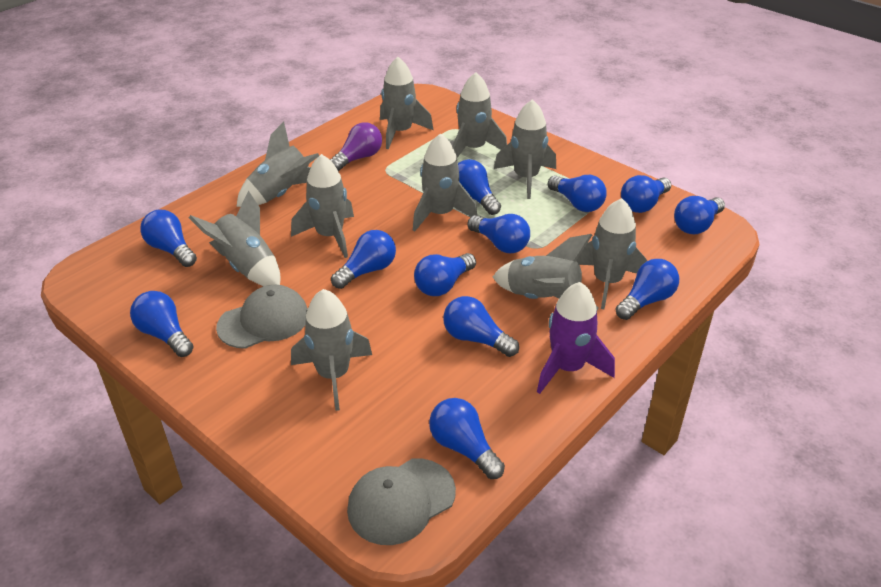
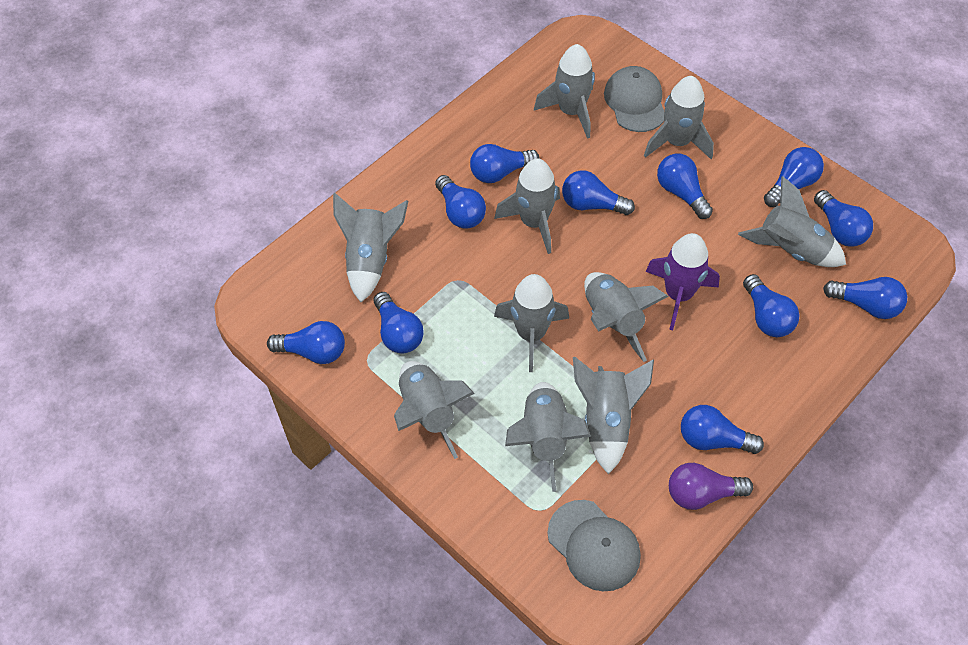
blue light bulb: 12 -> 11

